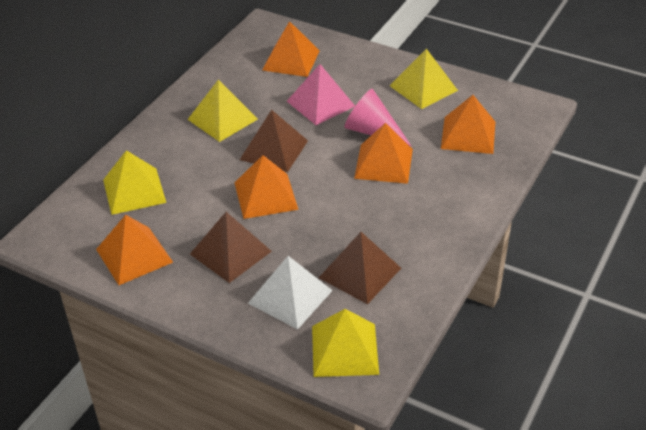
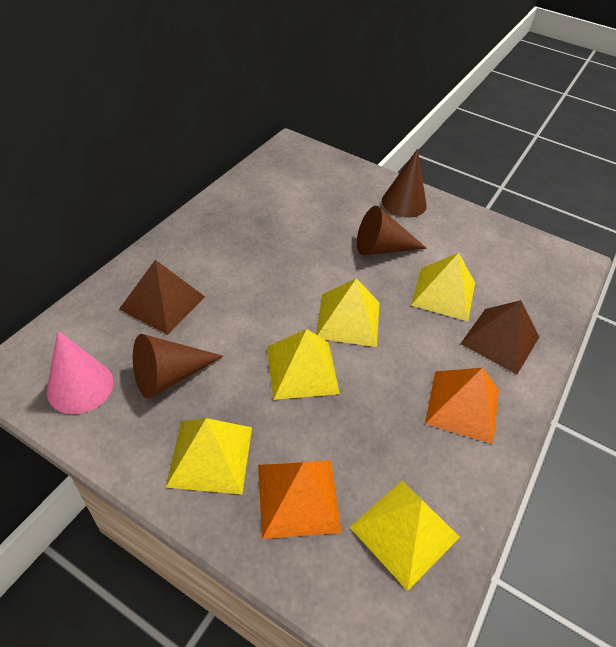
brown cone: 0 -> 3
brown pyramid: 3 -> 2
orange pyramid: 5 -> 2
pink pyramid: 1 -> 0
white pyramid: 1 -> 0
yellow pyramid: 4 -> 5

